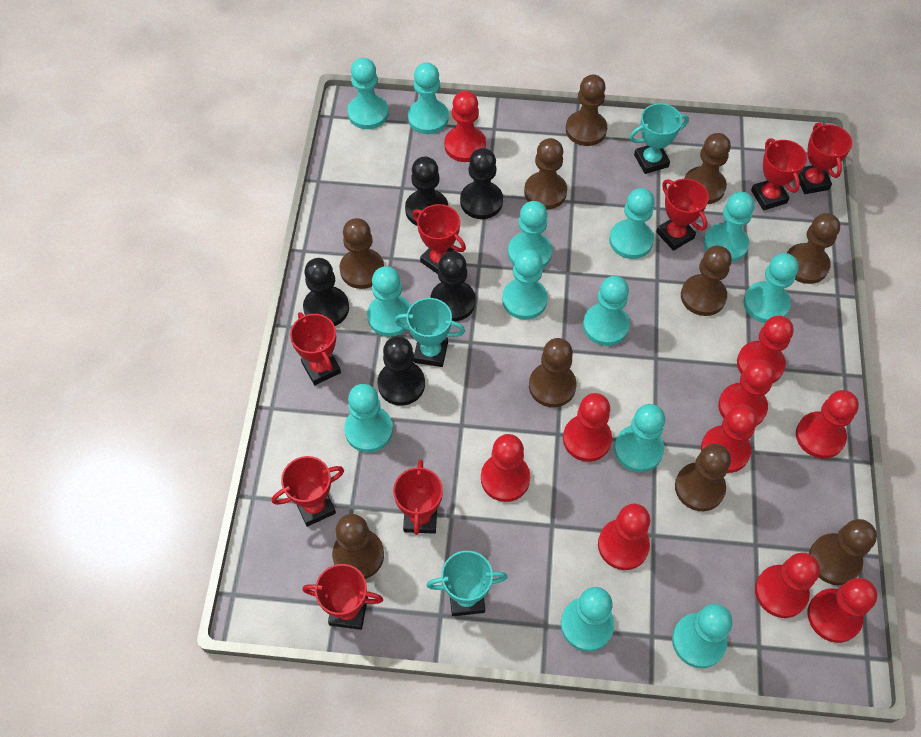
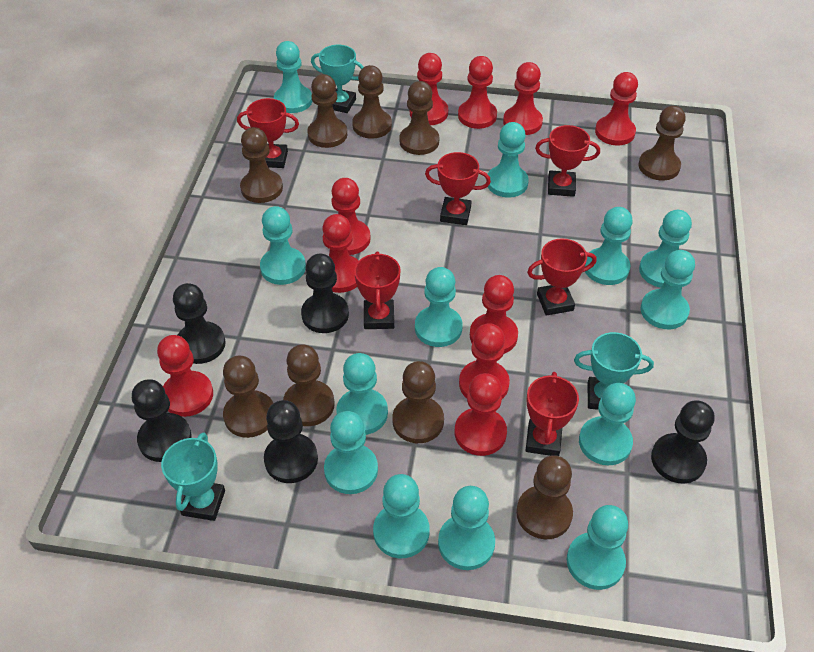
brown pawn: 10 -> 9
red trophy: 8 -> 6

